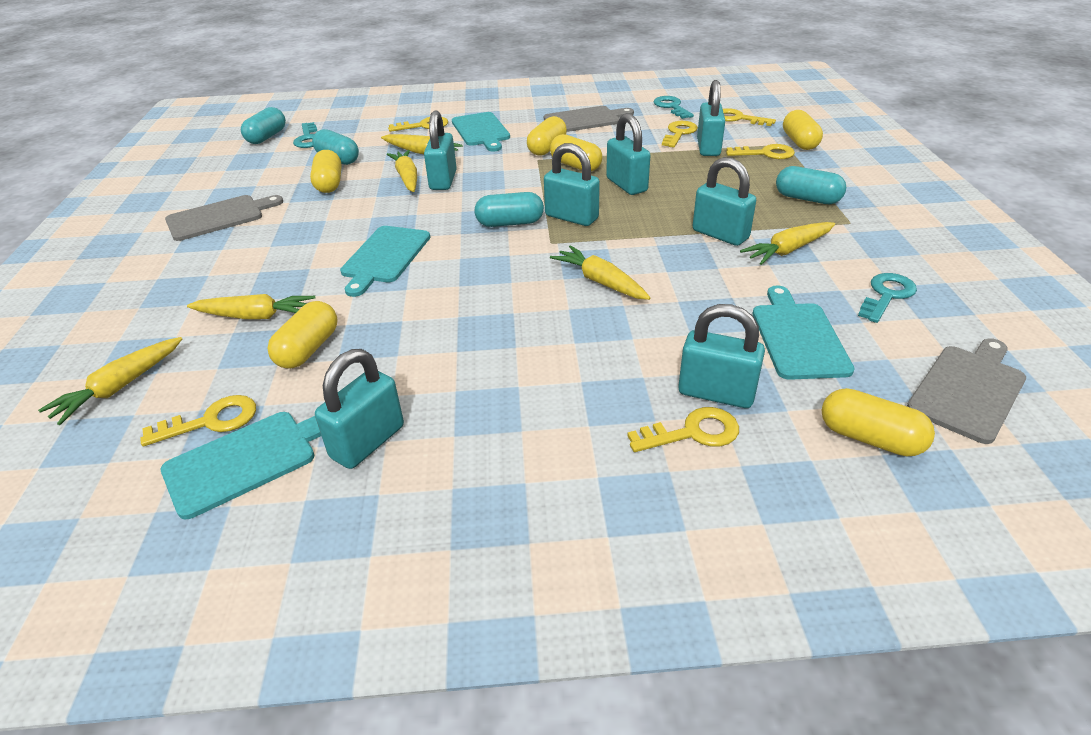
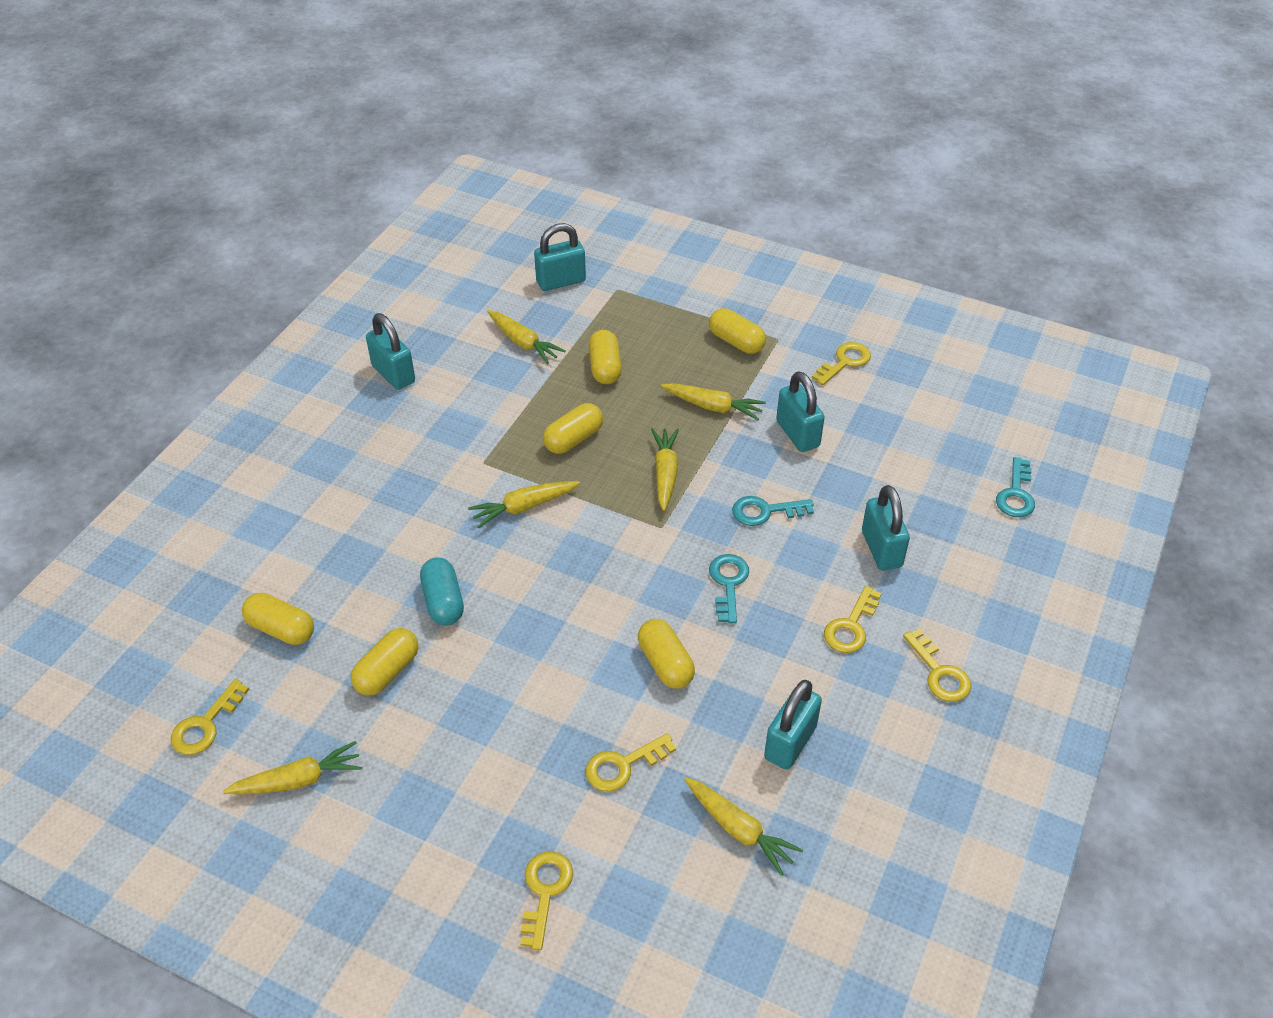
grey cutting board: 3 -> 0
turquoise capsule: 4 -> 1
turquoise cutting board: 4 -> 0
turquoise padlock: 7 -> 5

